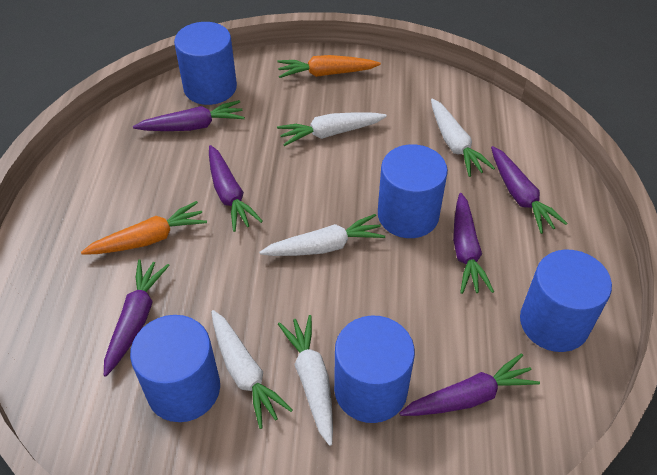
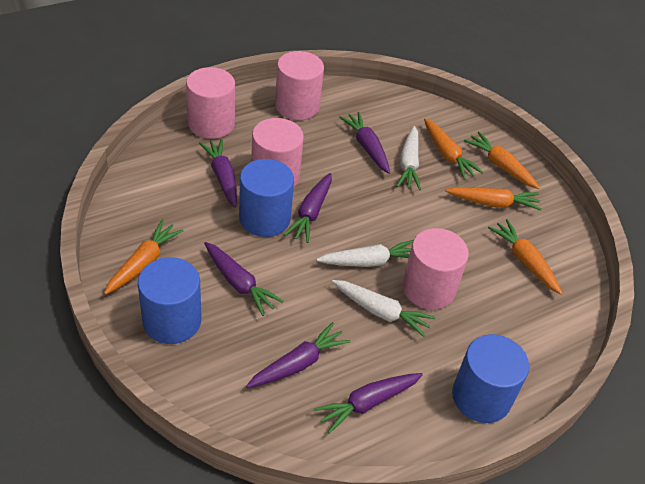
blue cylinder: 5 -> 3
orange carrot: 2 -> 5
pink cylinder: 0 -> 4
white carrot: 5 -> 3

